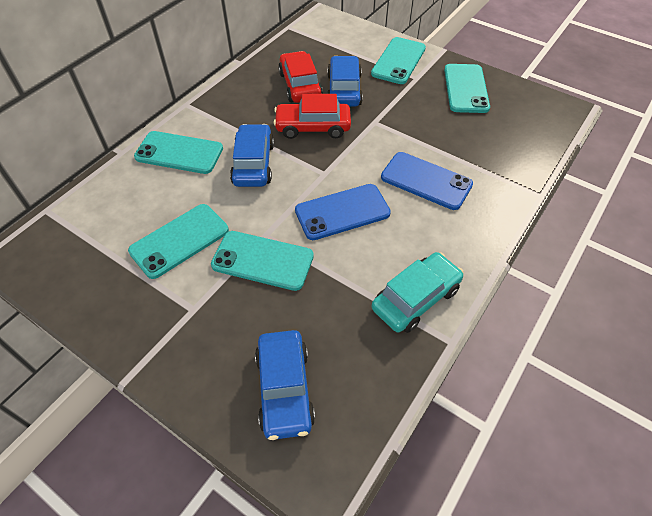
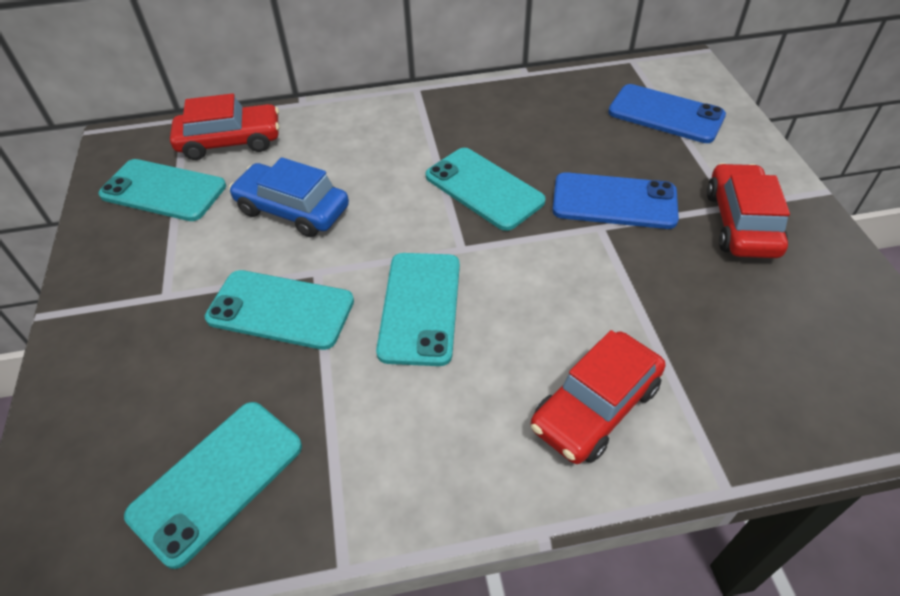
blue car: 3 -> 1
red car: 2 -> 3
turquoise car: 1 -> 0

